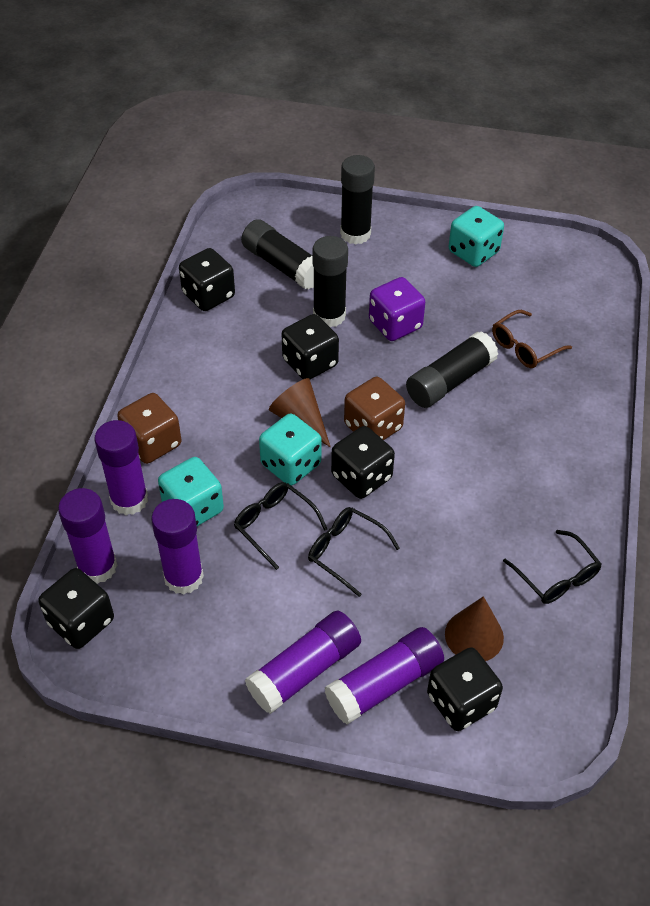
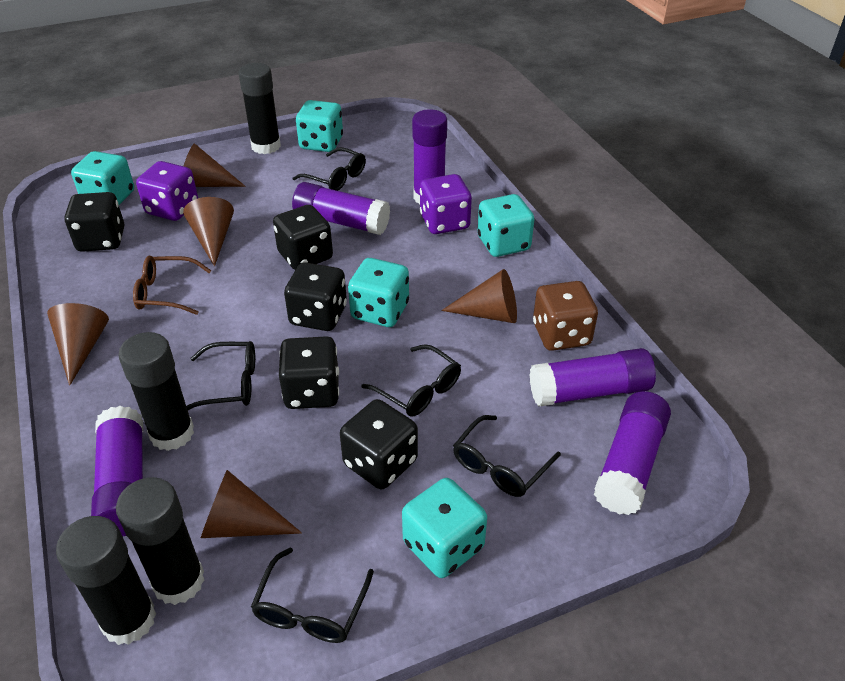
black glasses: 3 -> 5
brown cone: 2 -> 5
brown dice: 2 -> 1
purple dice: 1 -> 2
turquoise dice: 3 -> 5

